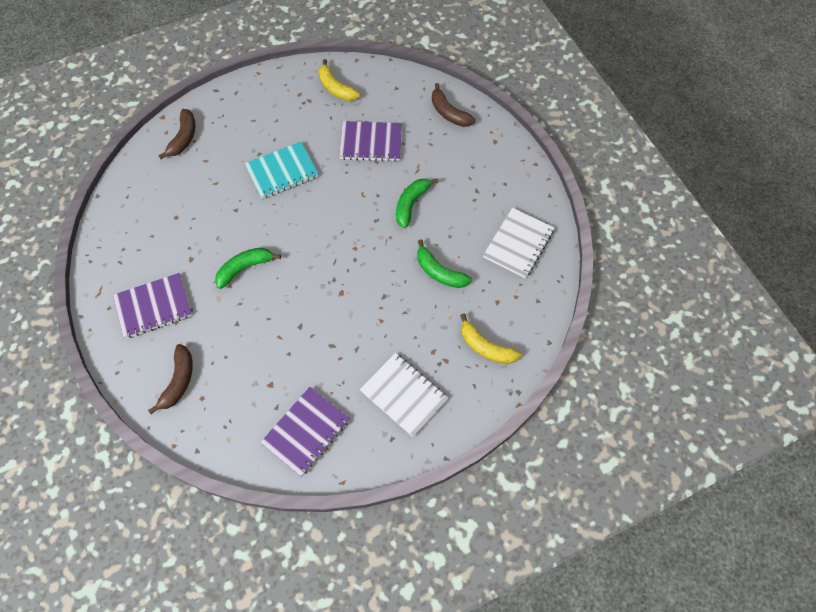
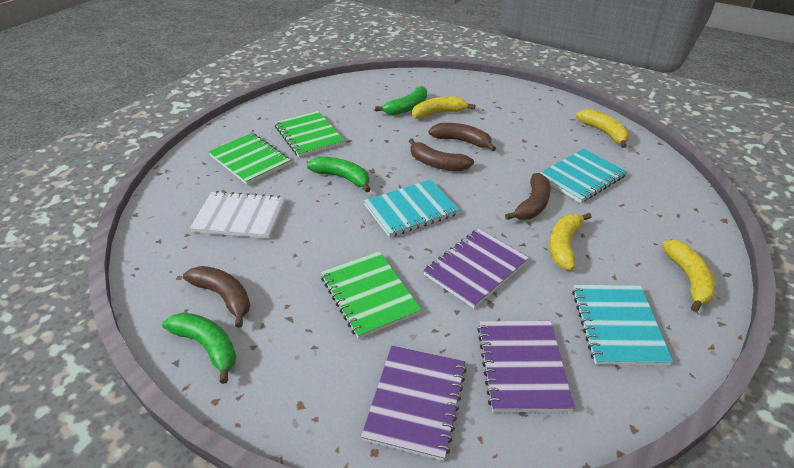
brown banana: 3 -> 4
green notebook: 0 -> 3
turquoise notebook: 1 -> 3
white notebook: 2 -> 1
yellow banana: 2 -> 4

